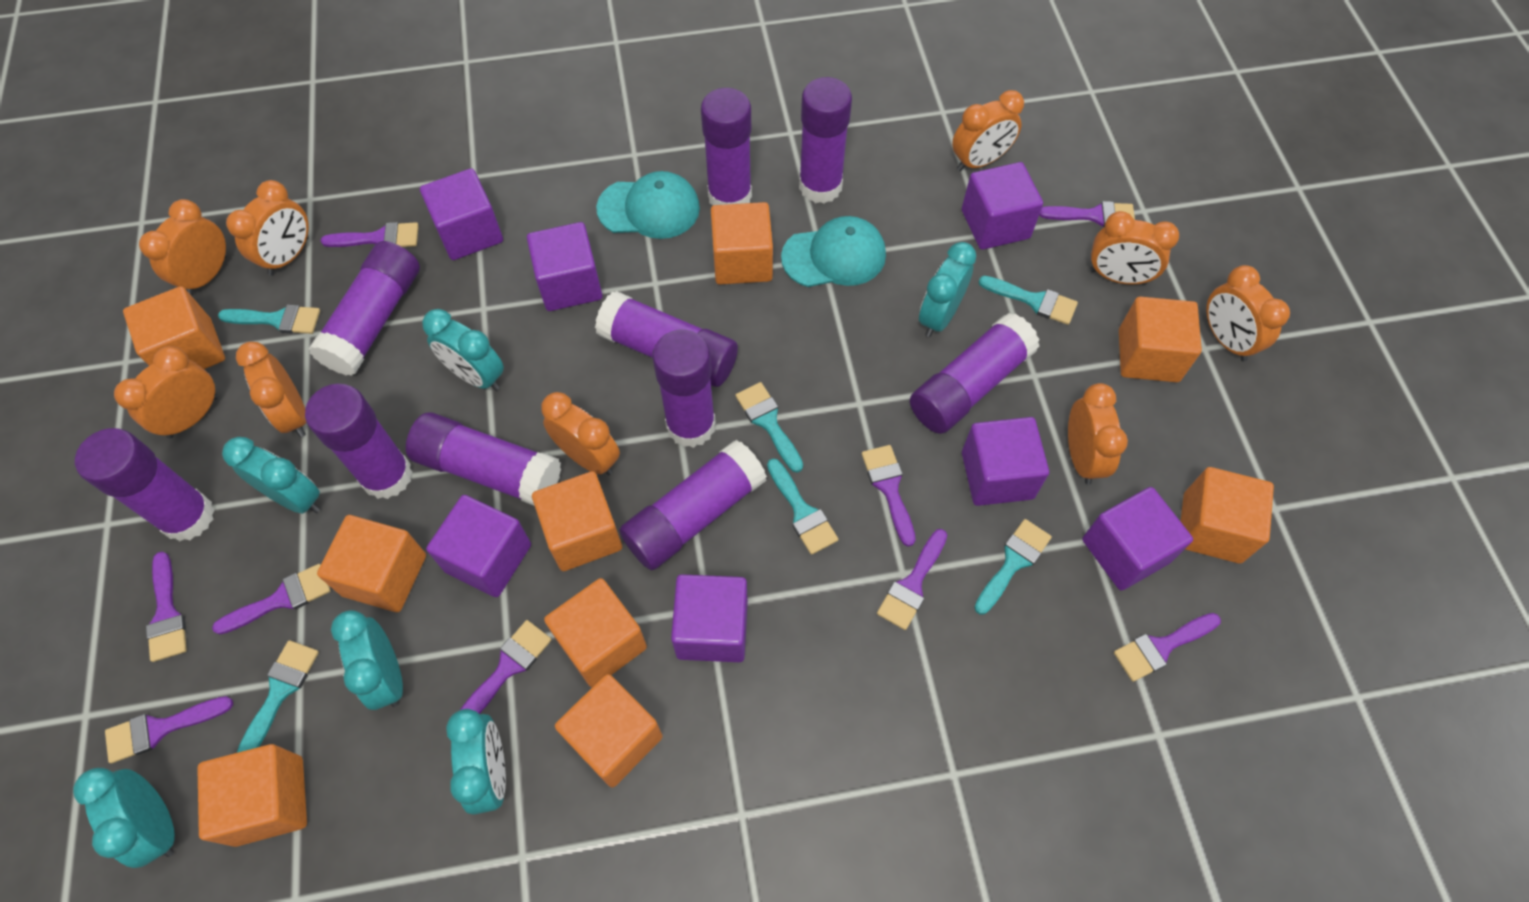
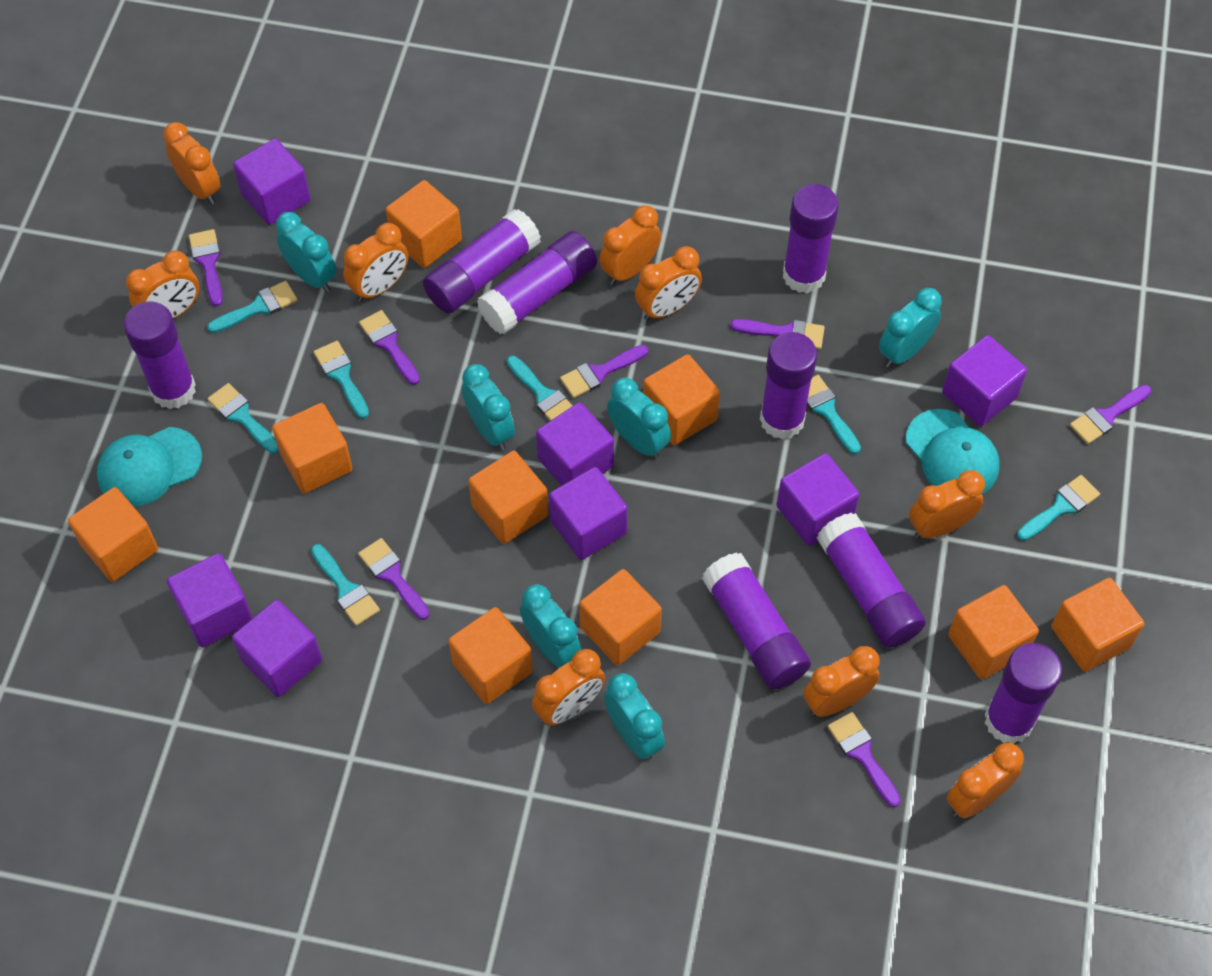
purple brush: 9 -> 7
purple glue stick: 10 -> 8
turquoise brush: 6 -> 7

